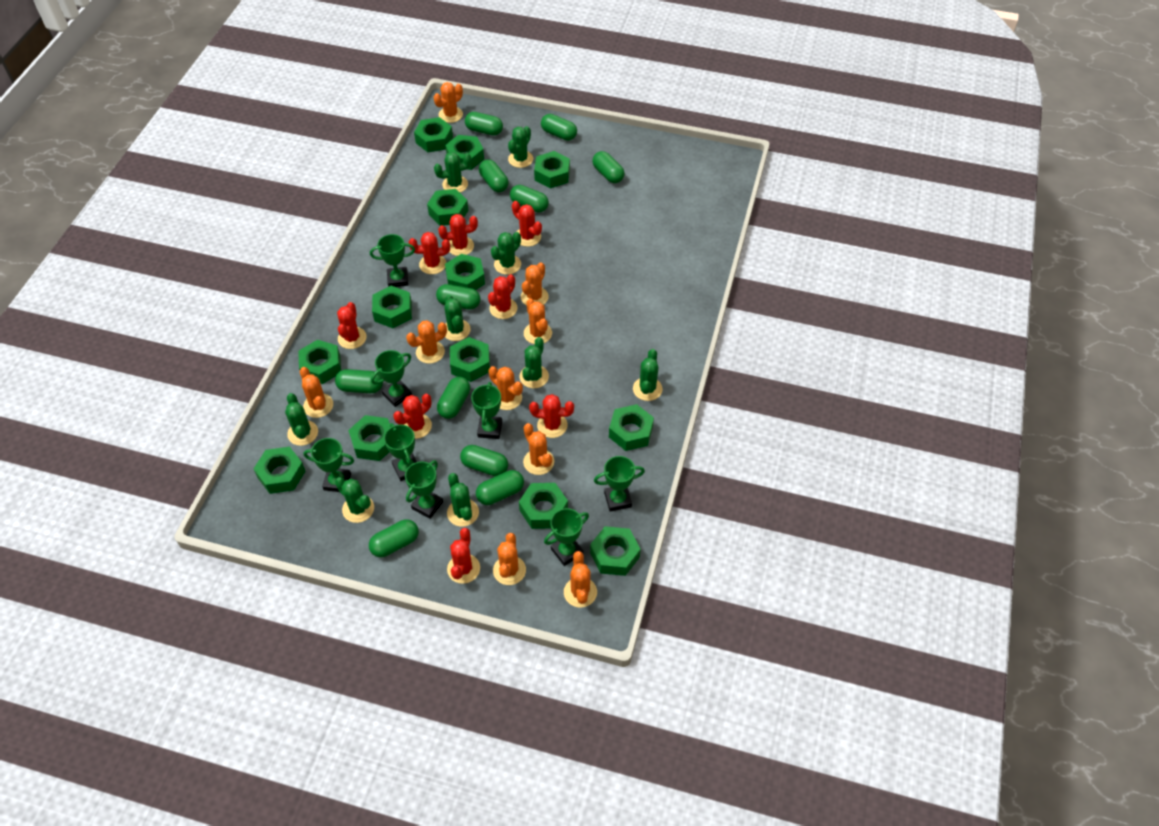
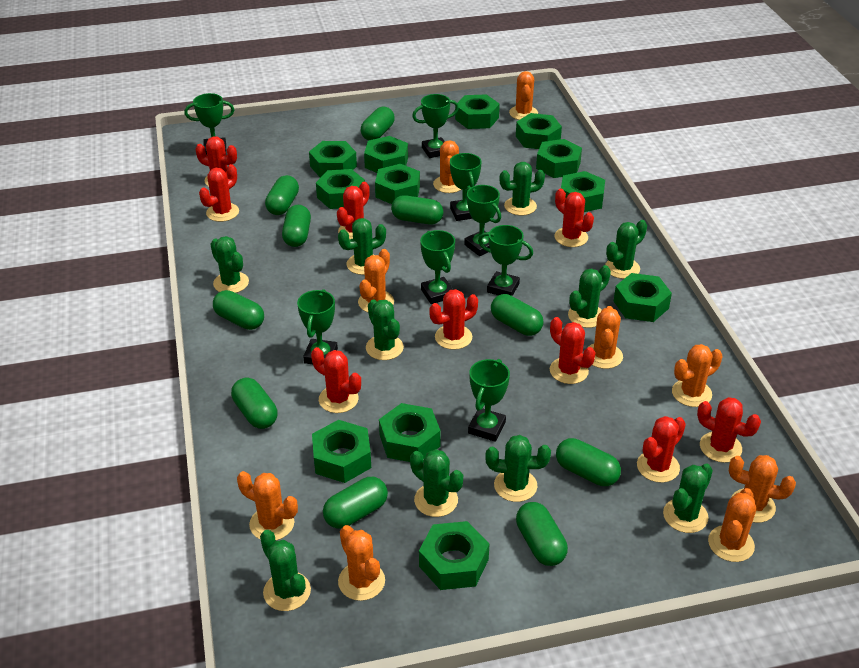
green cactus: 9 -> 10
green capsule: 11 -> 10
green nut: 13 -> 12
red cactus: 8 -> 9

